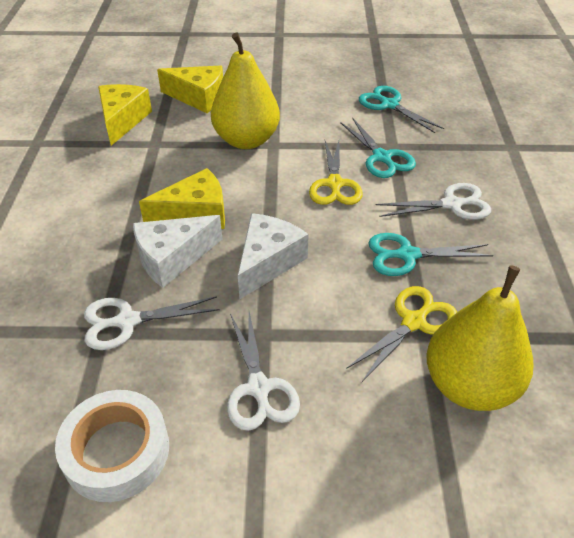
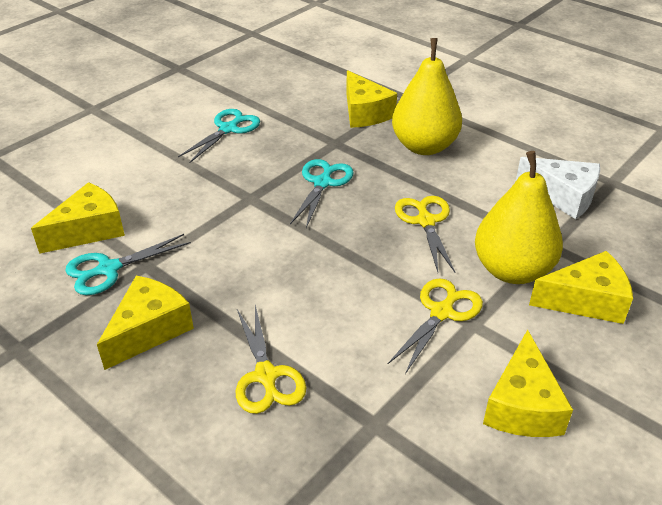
white cheese: 2 -> 1
white scissors: 3 -> 0
white tape: 1 -> 0
yellow cheese: 3 -> 5
yellow scissors: 2 -> 3

